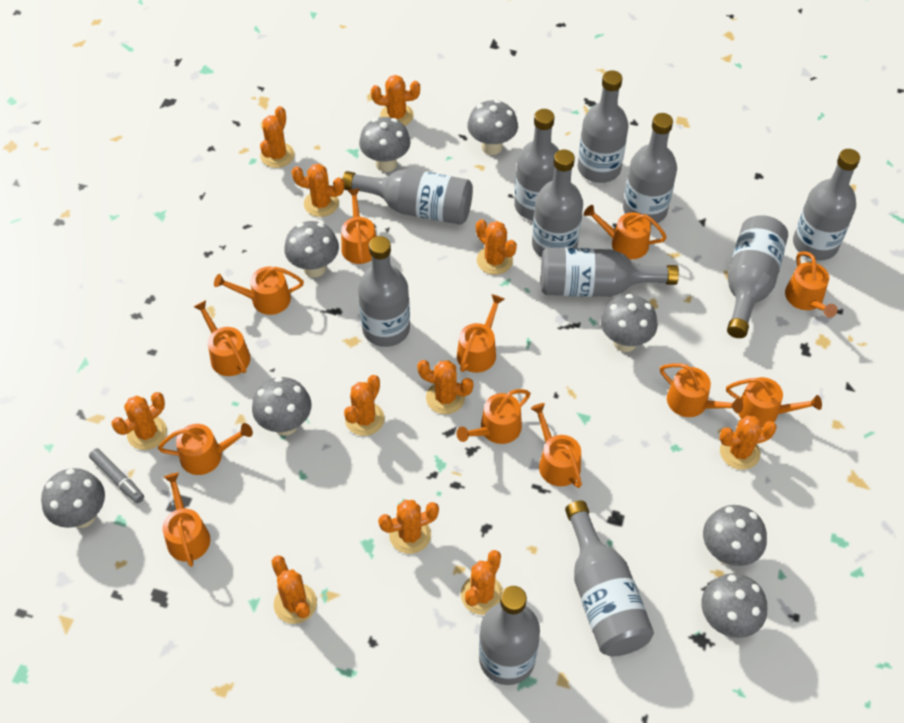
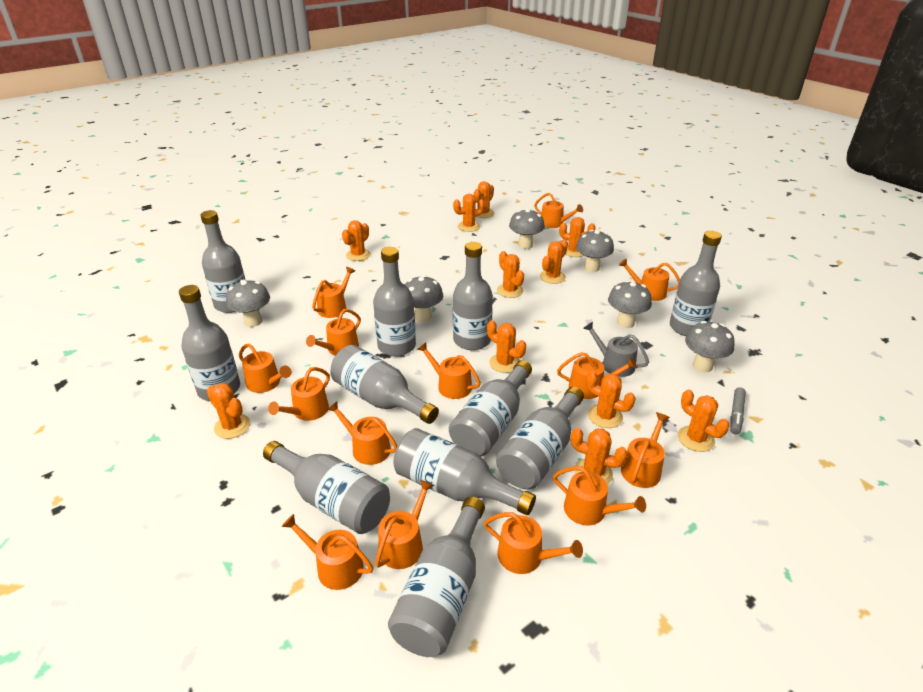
grey mushroom: 8 -> 6
grey watering can: 0 -> 1
orange watering can: 12 -> 14

